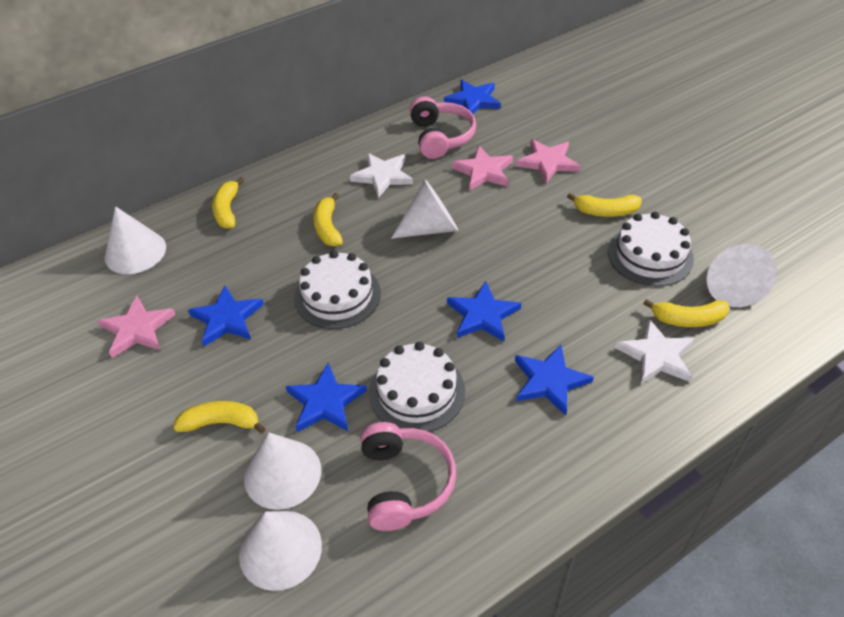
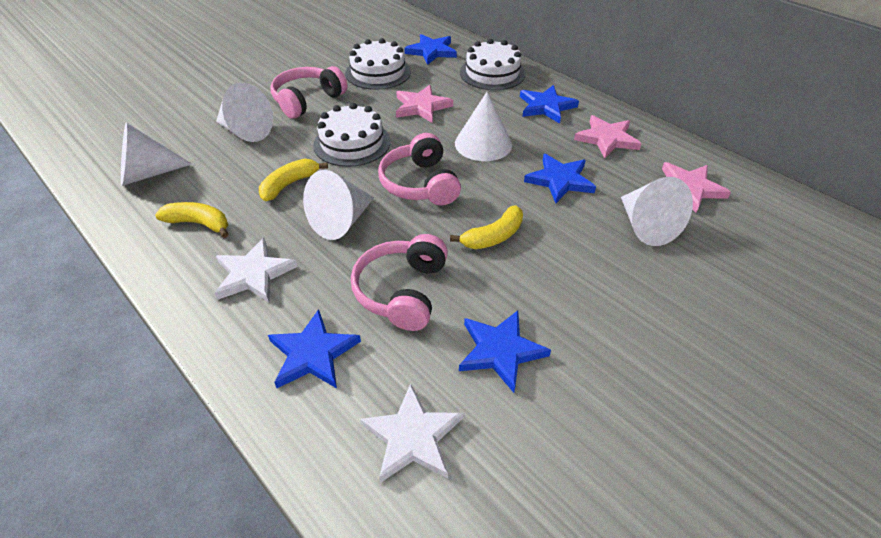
pink headphones: 2 -> 3
yellow banana: 5 -> 3

